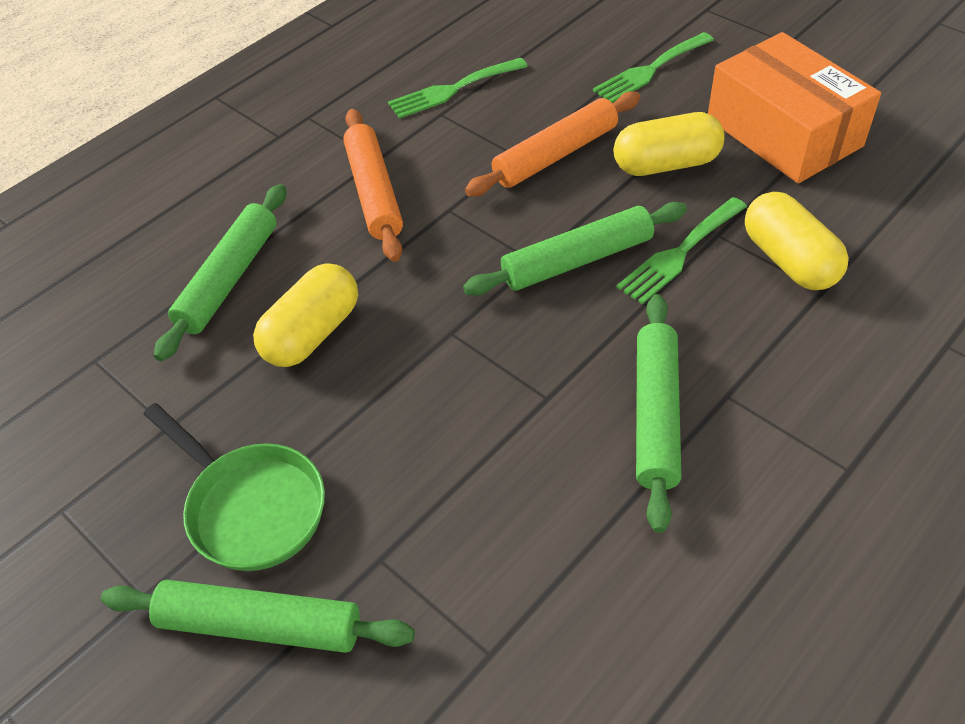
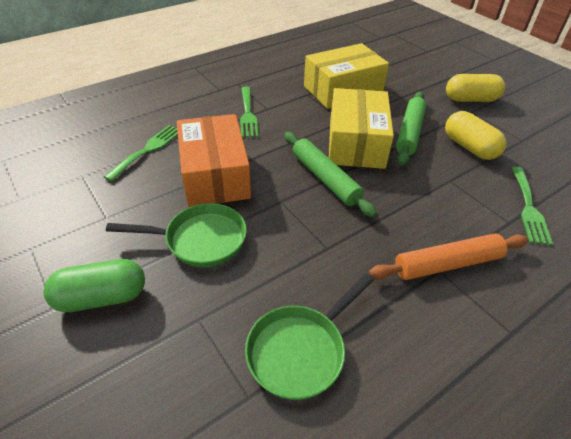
green capsule: 0 -> 1
green pan: 1 -> 2
green rolling pin: 4 -> 2
orange rolling pin: 2 -> 1
yellow box: 0 -> 2
yellow capsule: 3 -> 2

